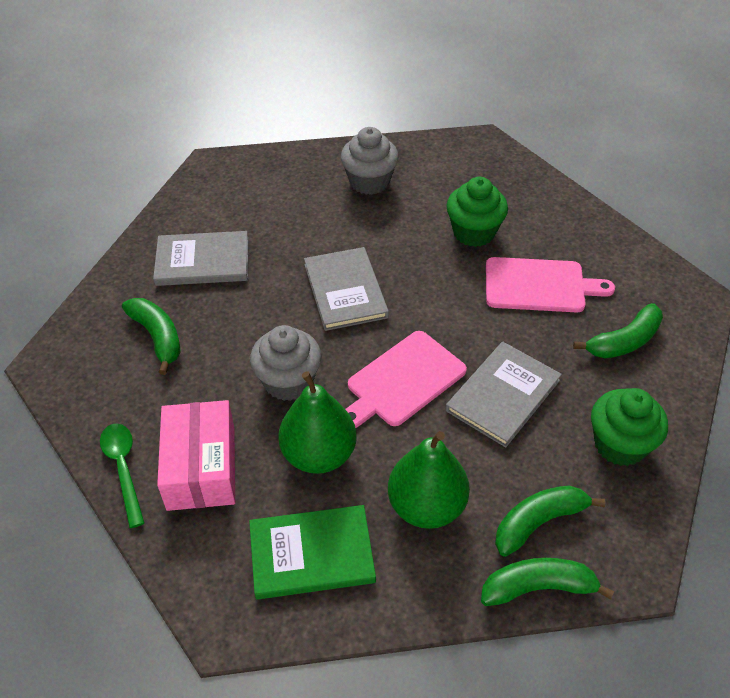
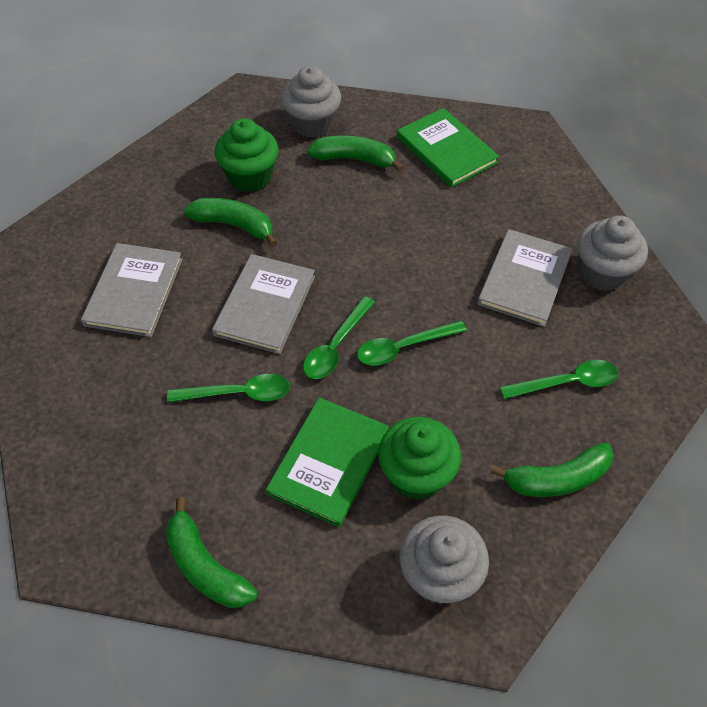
green book: 1 -> 2
green pear: 2 -> 0
green spoon: 1 -> 4
grey cupcake: 2 -> 3
pink box: 1 -> 0
pink cutting board: 2 -> 0

